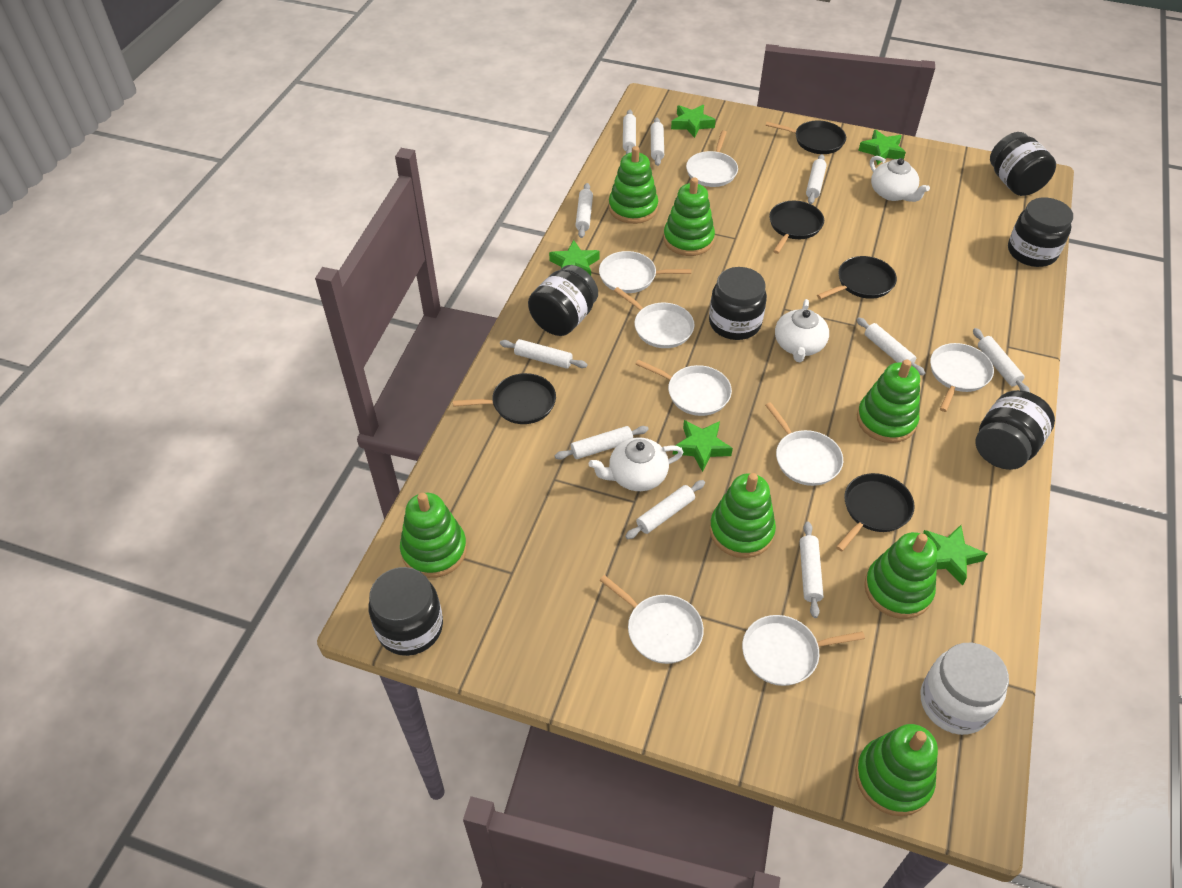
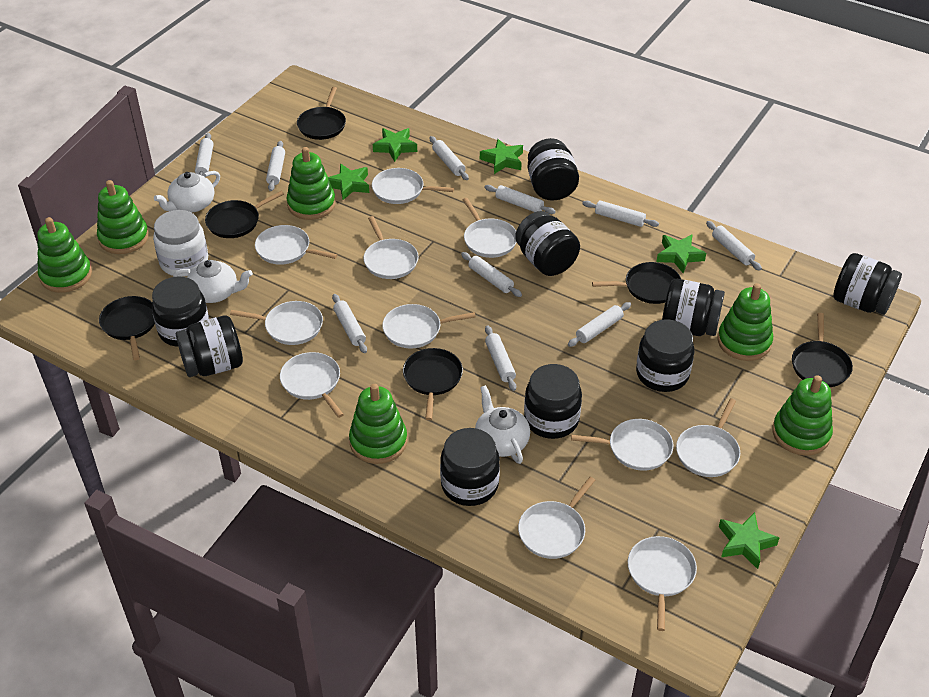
black jar: 6 -> 9
black pan: 5 -> 6
green stacking toy: 7 -> 6
white pan: 8 -> 11

